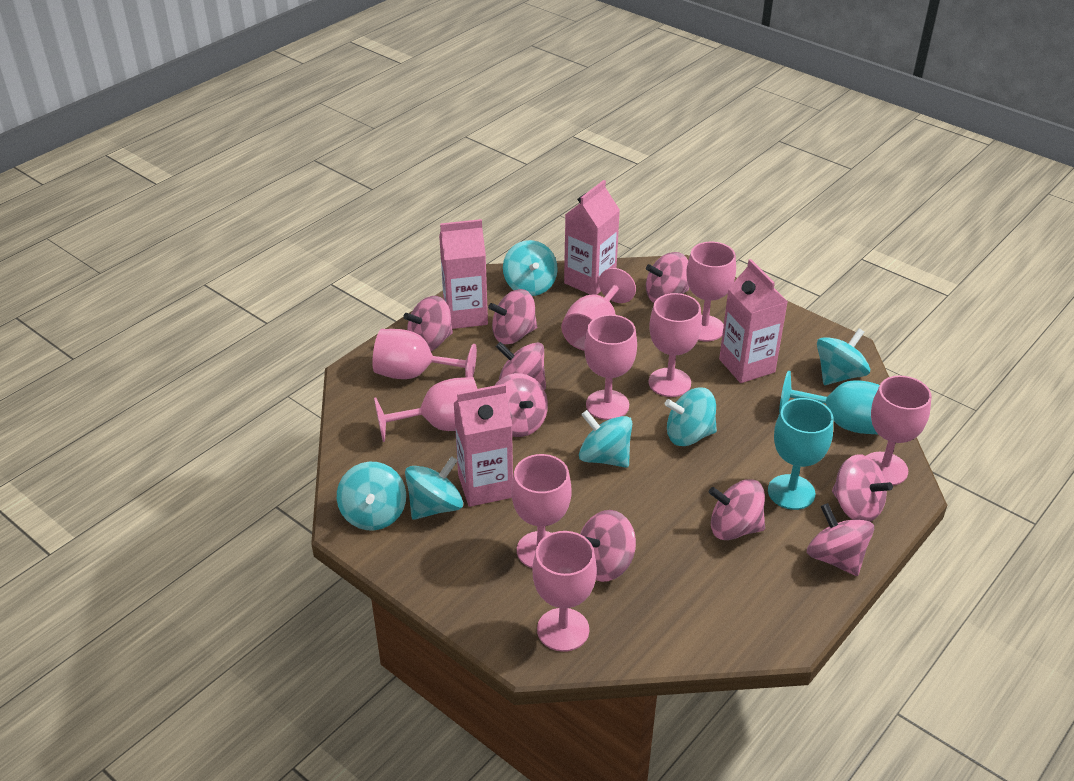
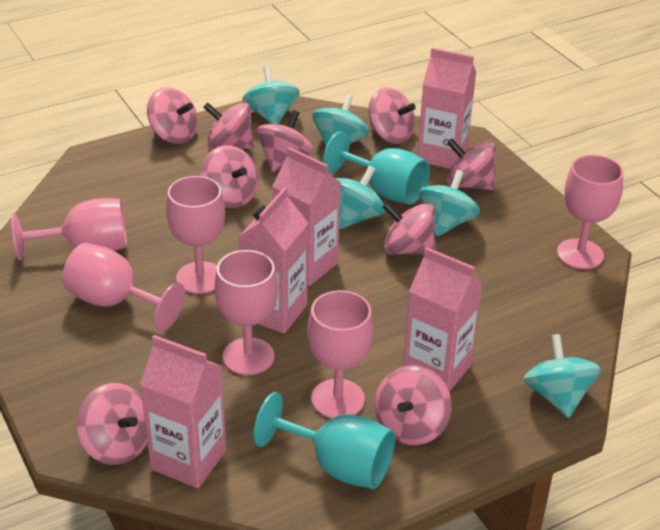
pink carton: 4 -> 5
pink goblet: 9 -> 6
turquoise spinning top: 6 -> 5

